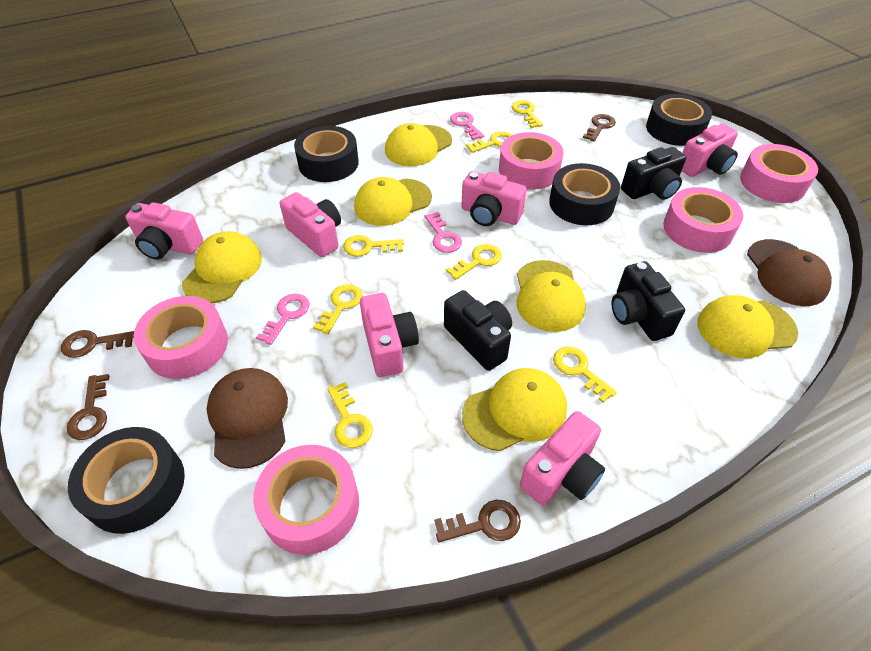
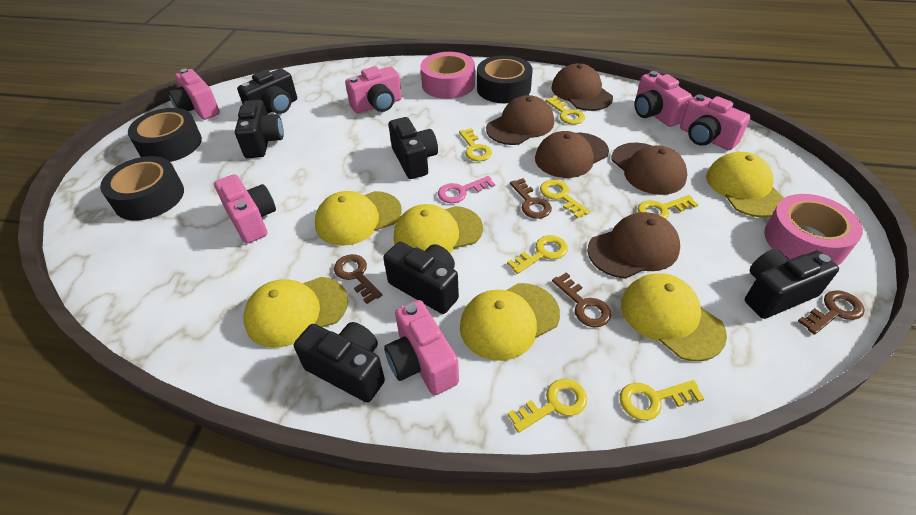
black camera: 3 -> 6
black tape: 4 -> 3
brown cap: 2 -> 5
pink key: 3 -> 1
pink tape: 5 -> 2

